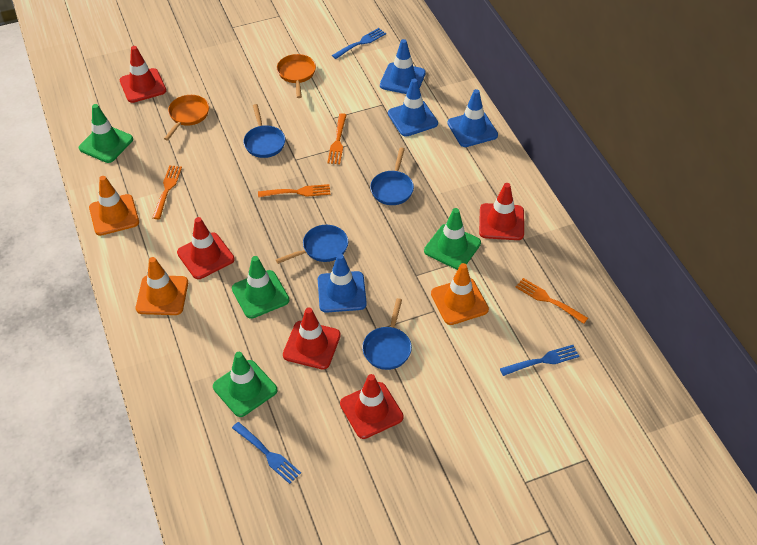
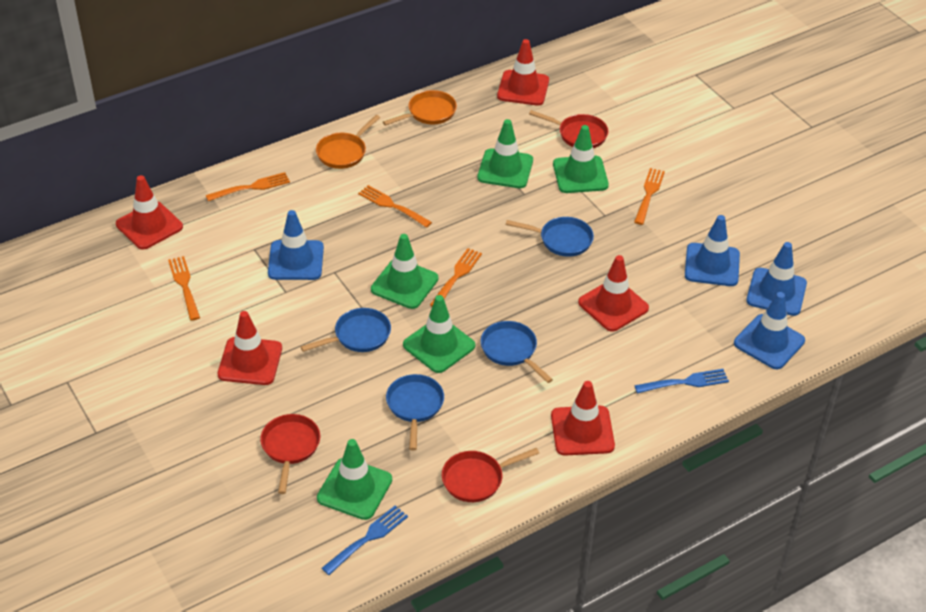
blue fork: 3 -> 2
green traffic cone: 4 -> 5
orange fork: 4 -> 5
orange traffic cone: 3 -> 0
red pan: 0 -> 3

